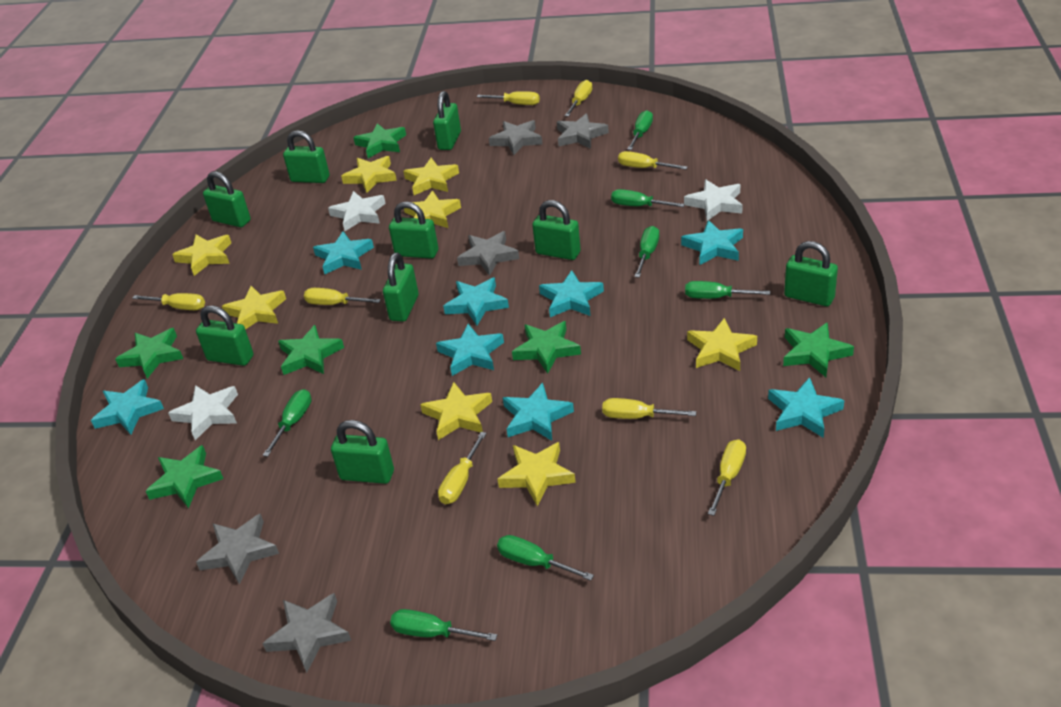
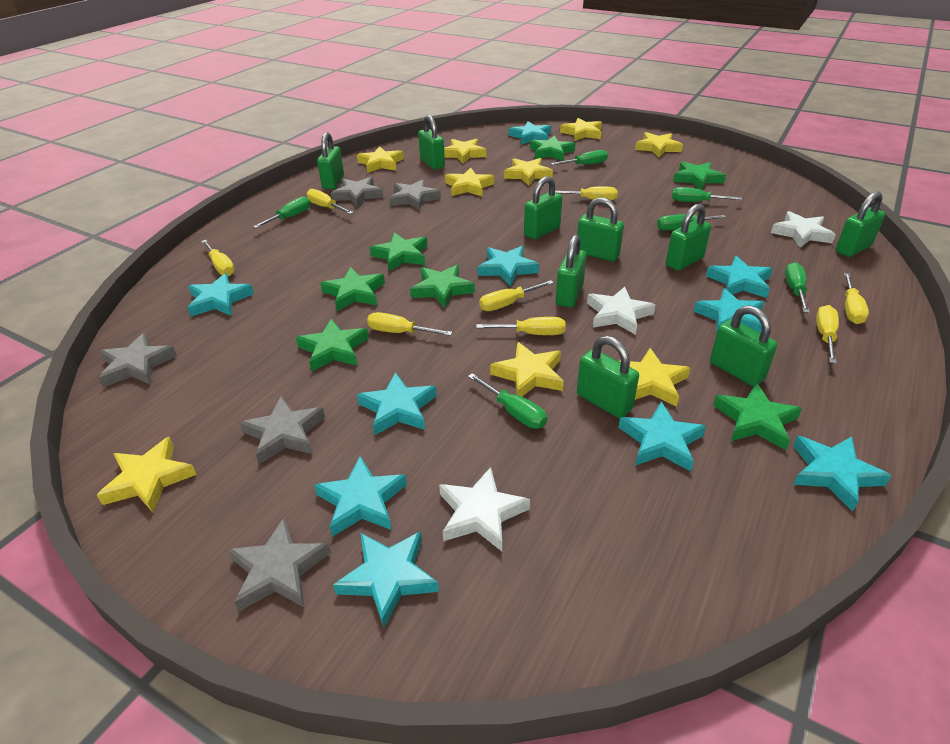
green screwdriver: 7 -> 6
green star: 6 -> 7
turquoise star: 8 -> 10
yellow star: 8 -> 9

